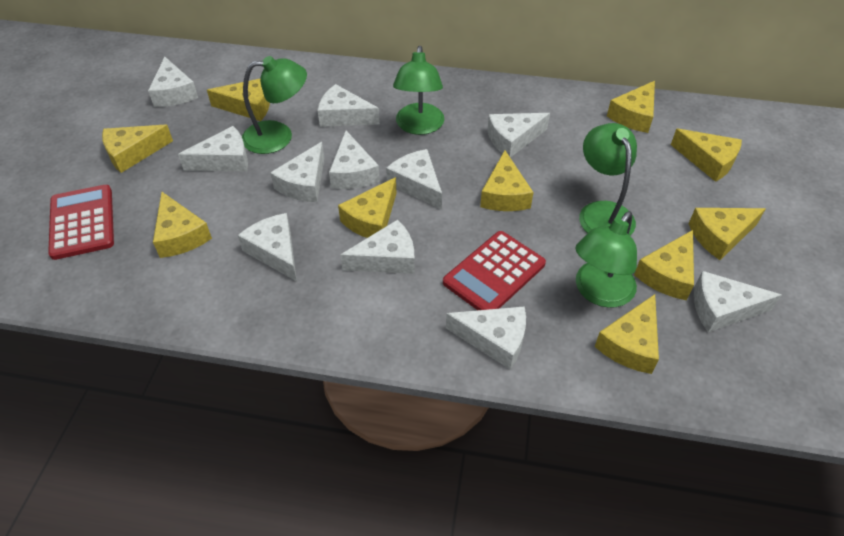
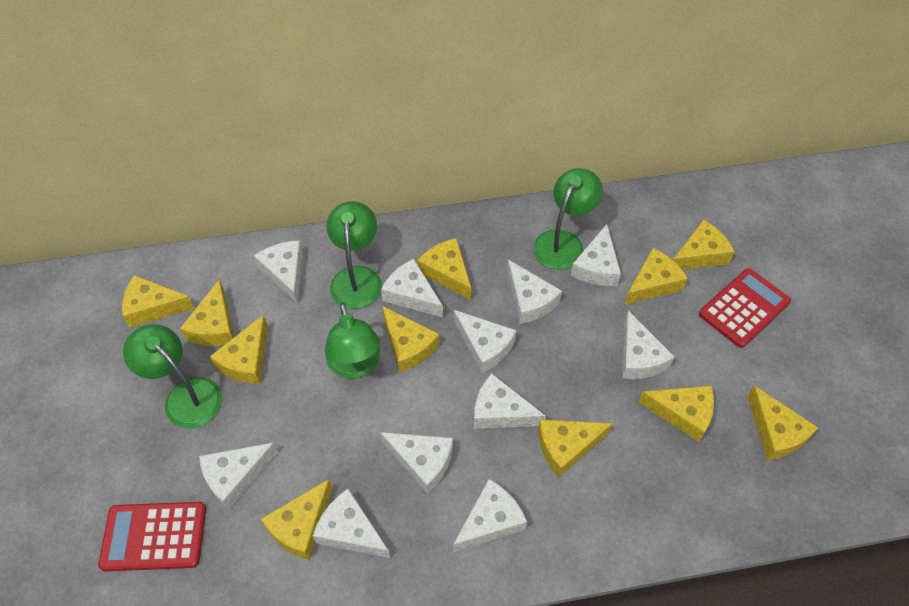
yellow cheese: 10 -> 11

